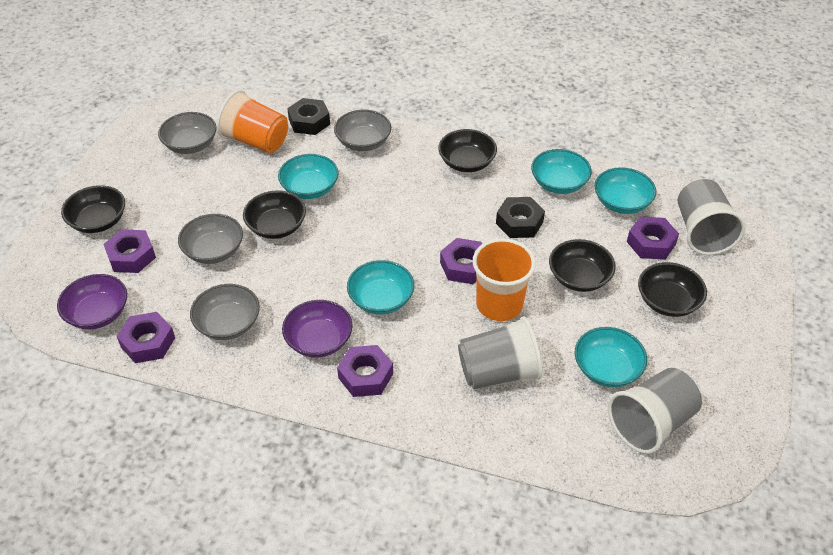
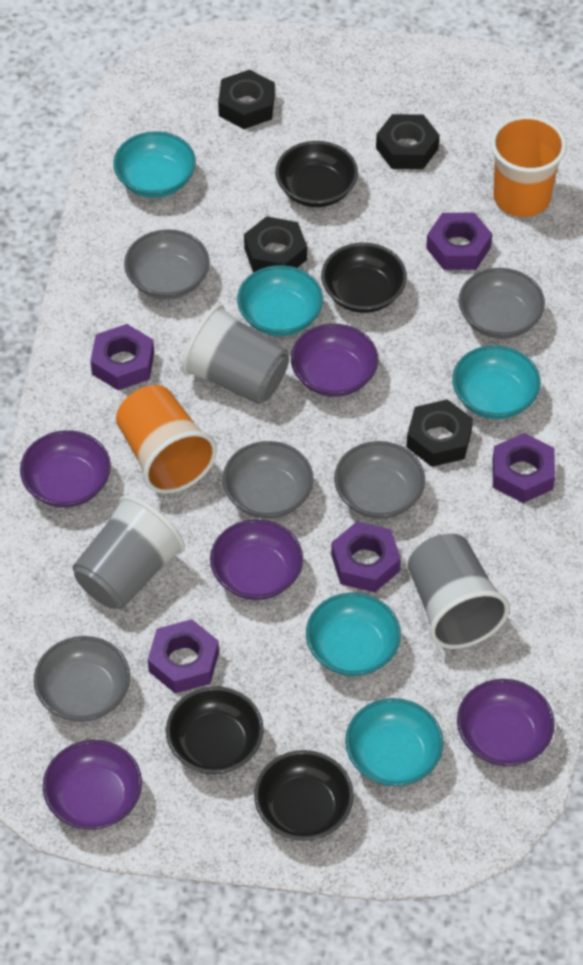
black bowl: 5 -> 4
black nut: 2 -> 4
grey bowl: 4 -> 5
purple bowl: 2 -> 5

